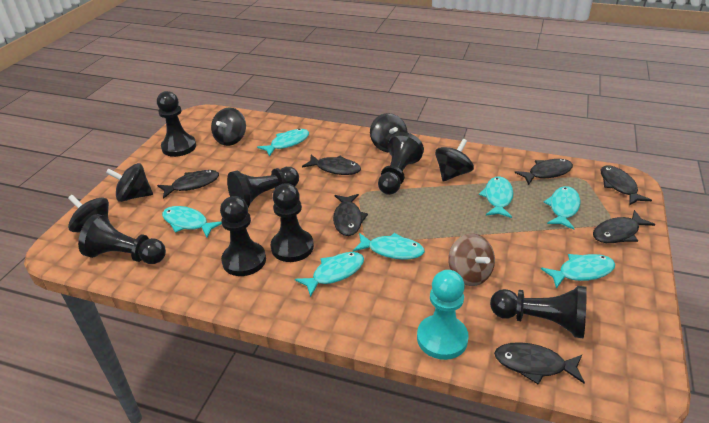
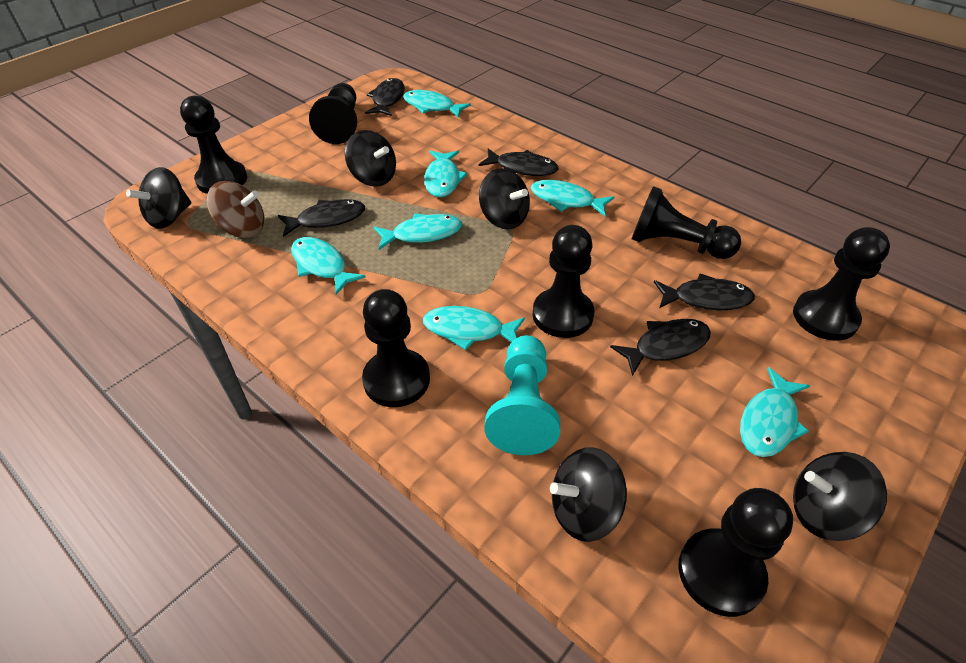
black fish: 7 -> 5

